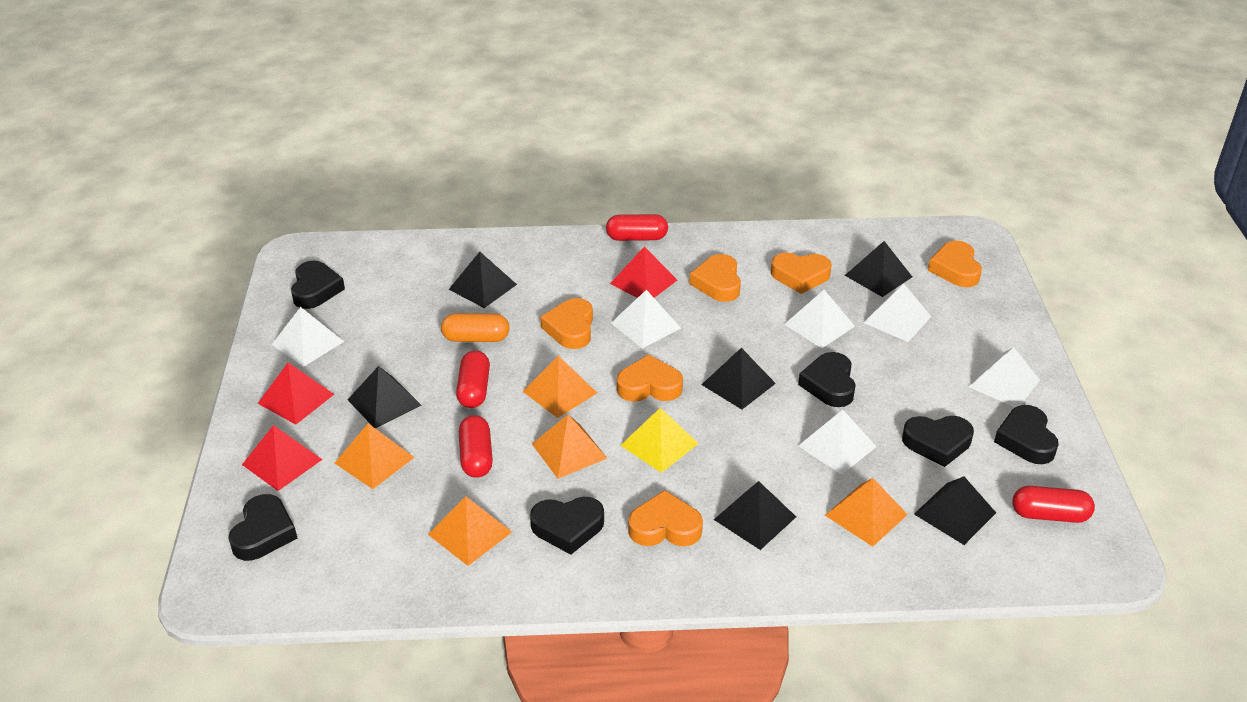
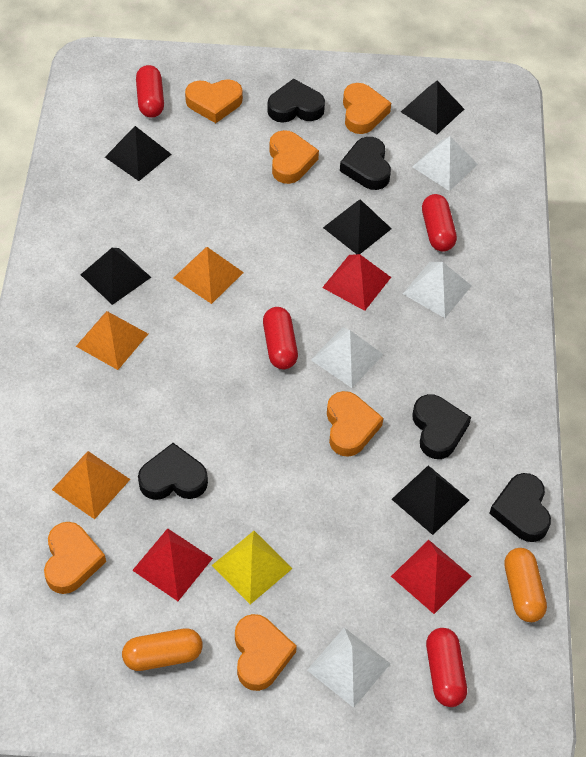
black heart: 6 -> 5
black pyramid: 6 -> 5
orange capsule: 1 -> 2
orange pyramid: 5 -> 3
white pyramid: 6 -> 4

